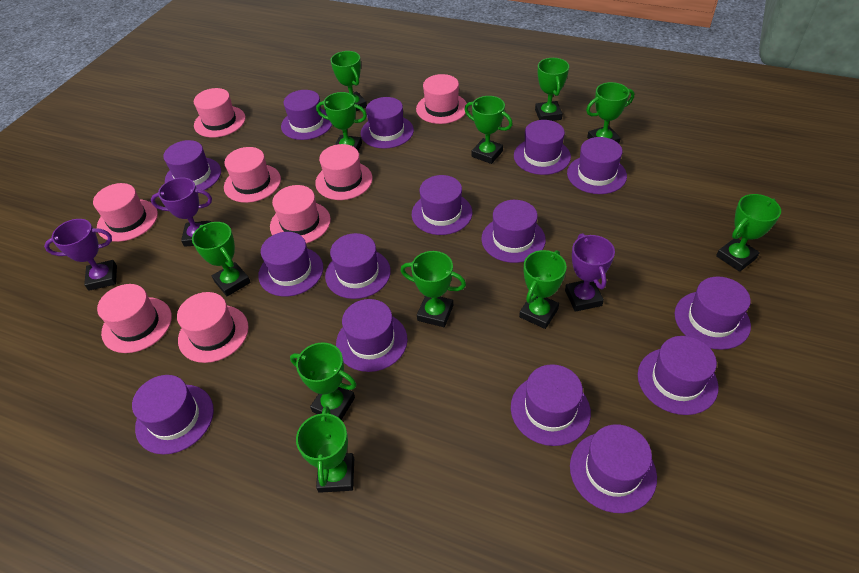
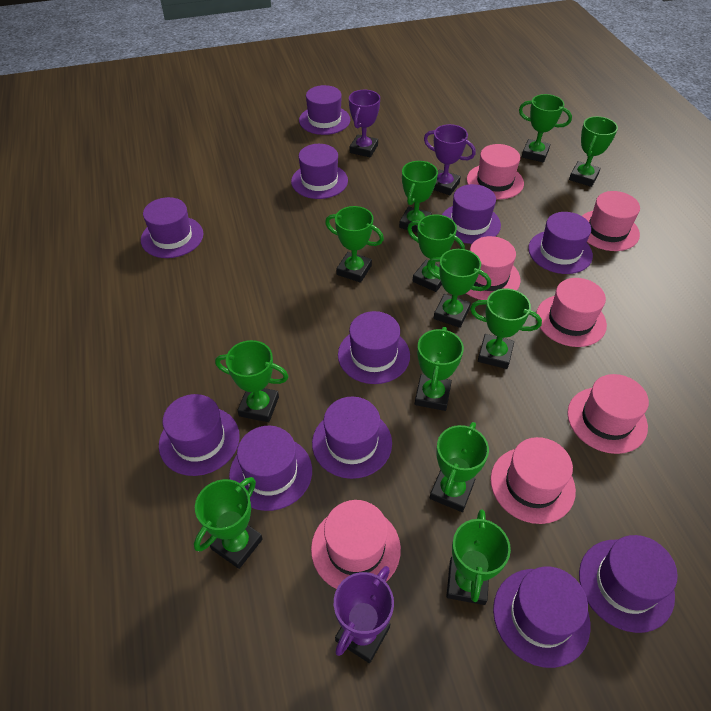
green trophy: 11 -> 12
pink hat: 8 -> 7
purple hat: 15 -> 11

